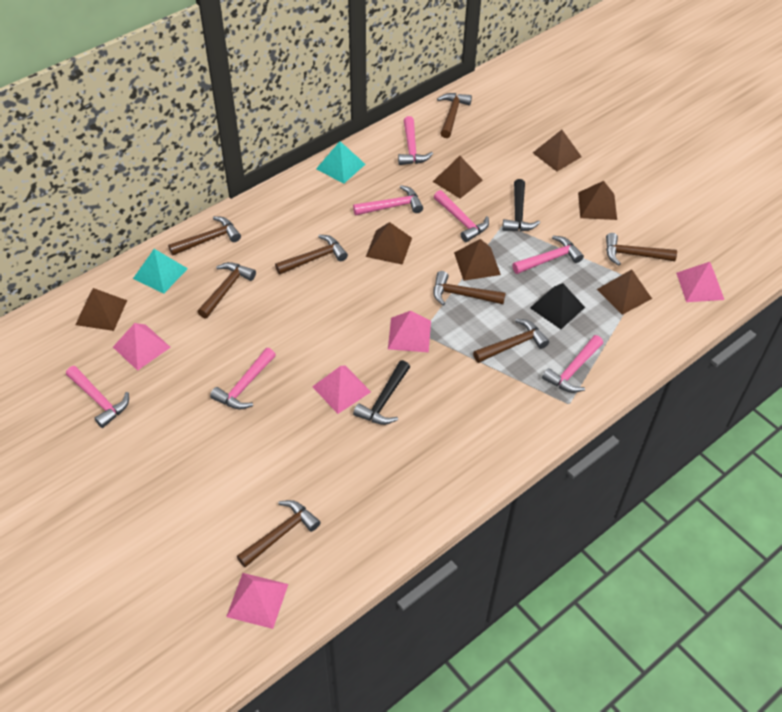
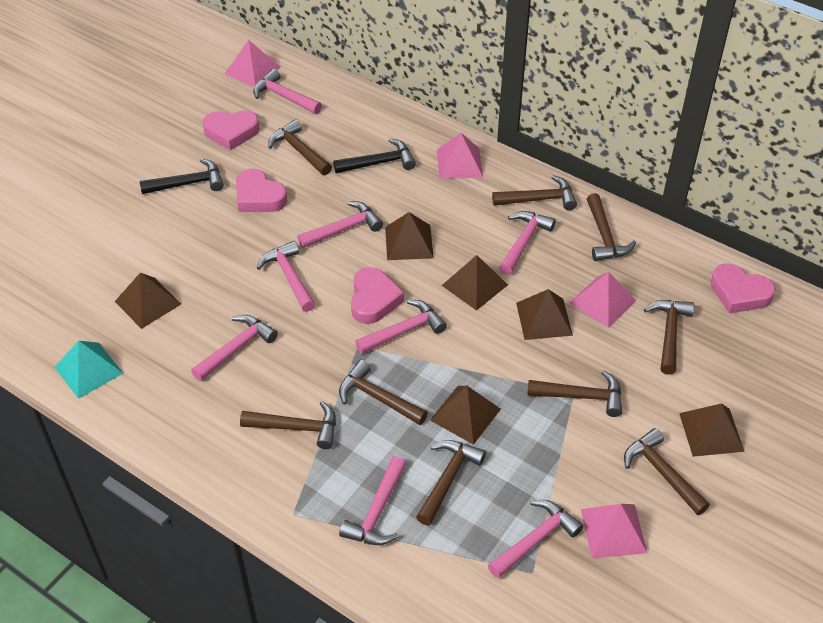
black pyramid: 1 -> 0
brown hammer: 8 -> 9
brown pyramid: 7 -> 6
pink hammer: 7 -> 8
pink heart: 0 -> 4
pink pyramid: 5 -> 4
turquoise pyramid: 2 -> 1

